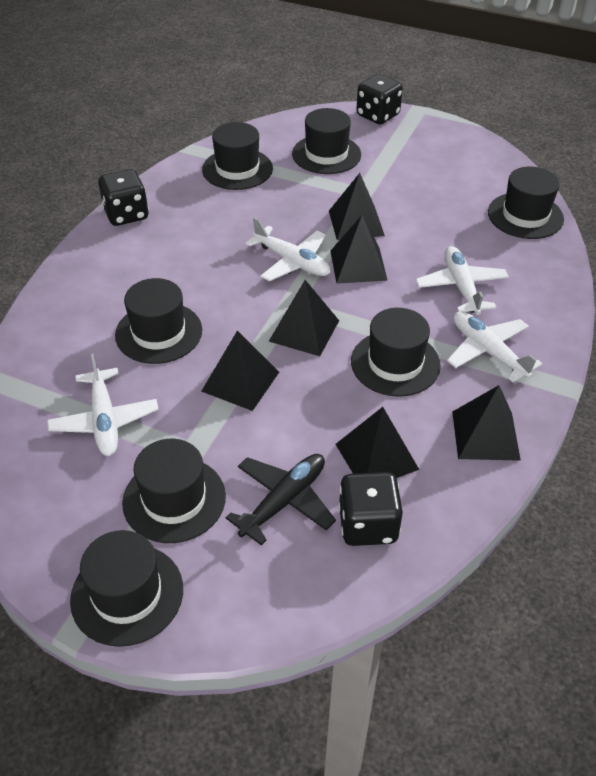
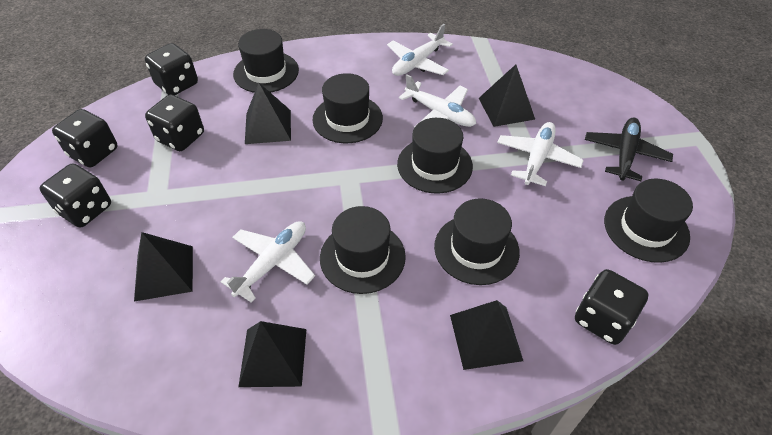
black dice: 3 -> 5
black hat: 7 -> 6
black pyramid: 6 -> 5

